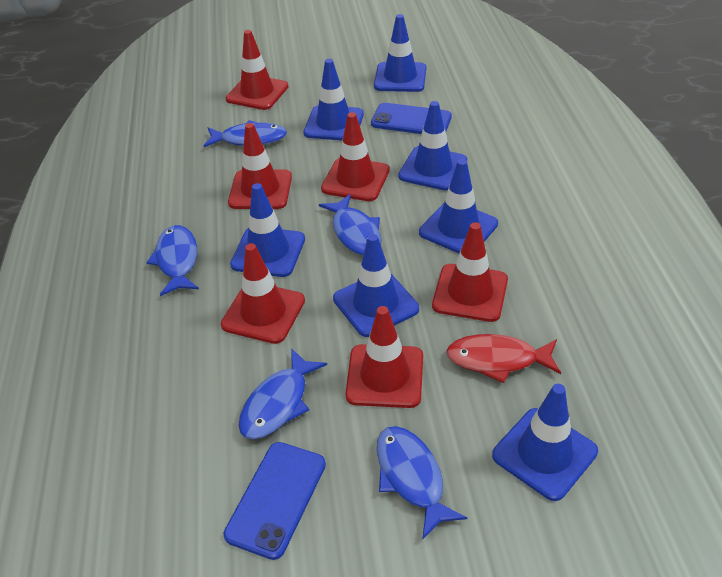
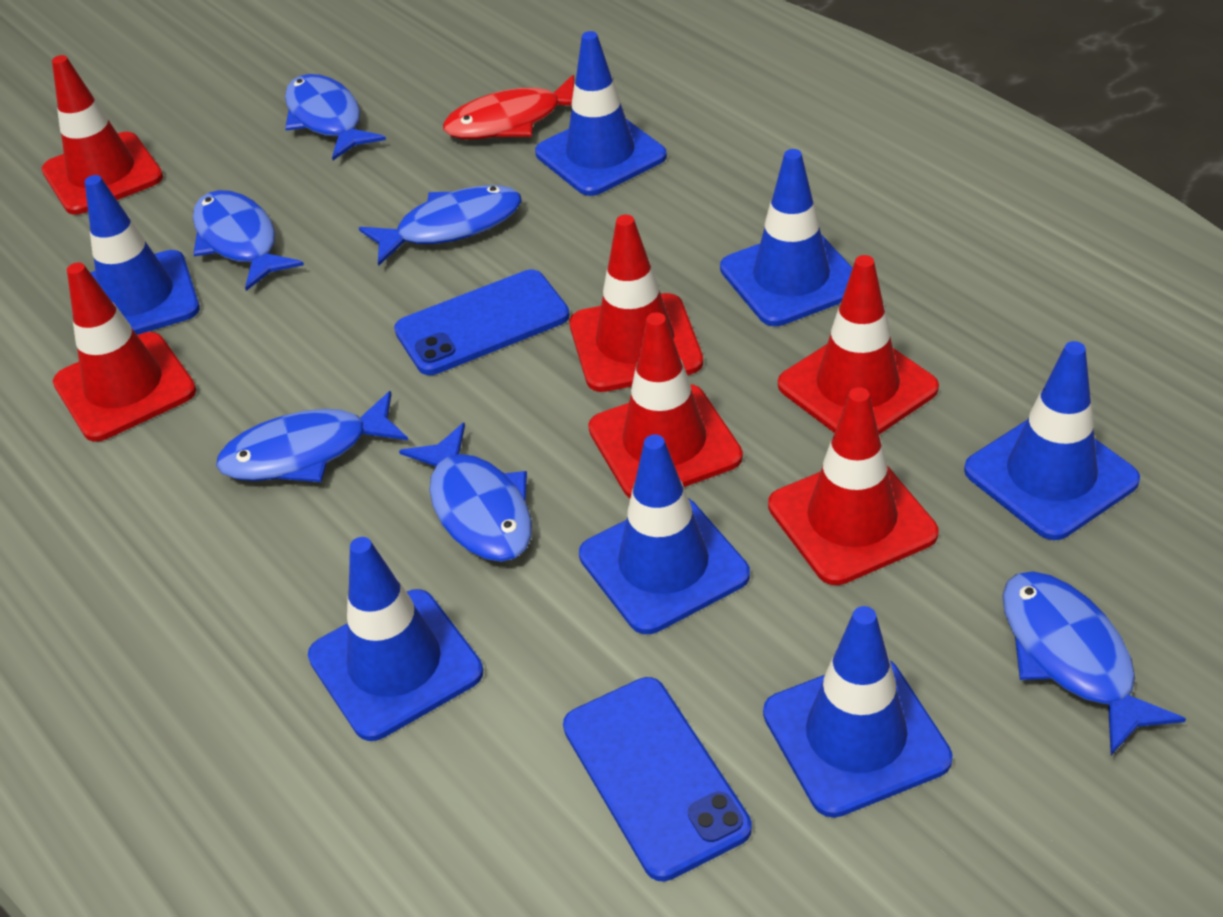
blue fish: 5 -> 6

